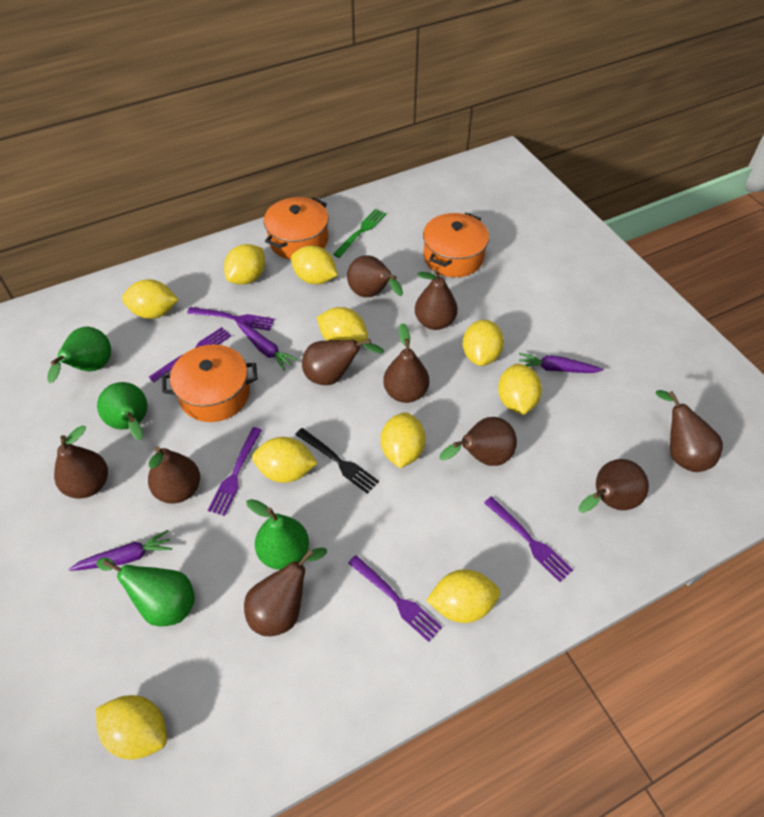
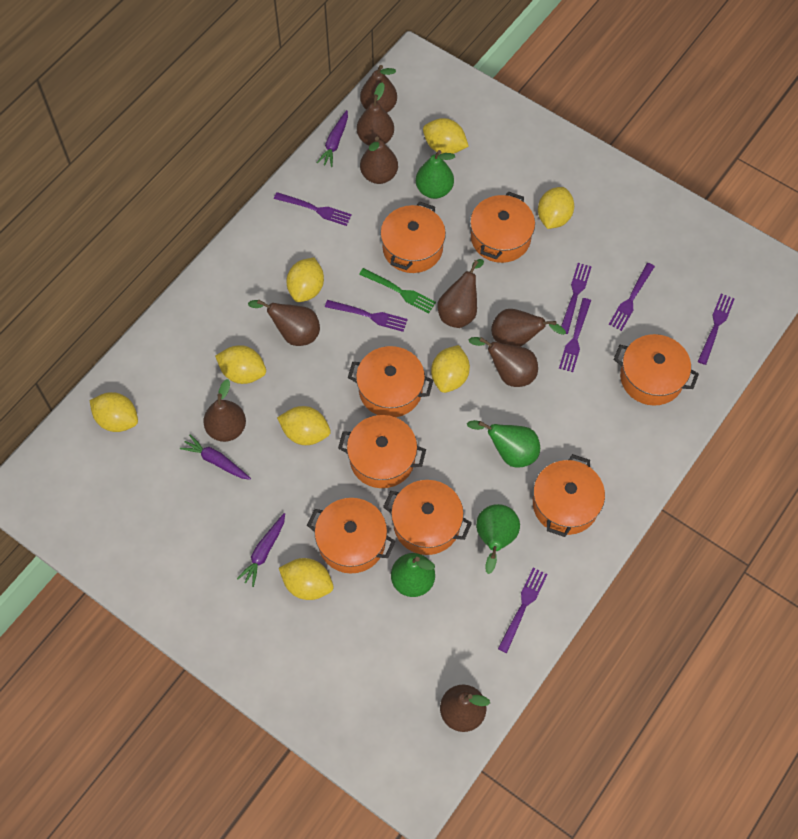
black fork: 1 -> 0
brown pear: 10 -> 9
orange pot: 3 -> 8
purple fork: 5 -> 7
yellow lemon: 10 -> 8

